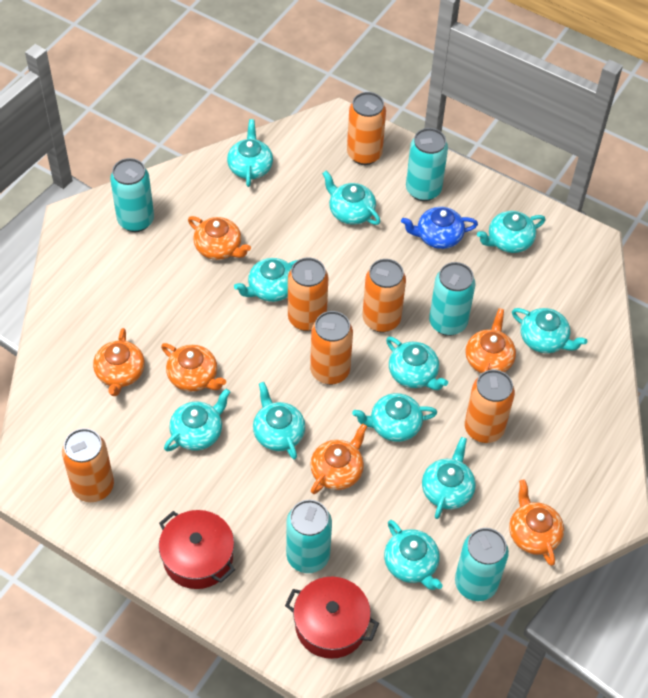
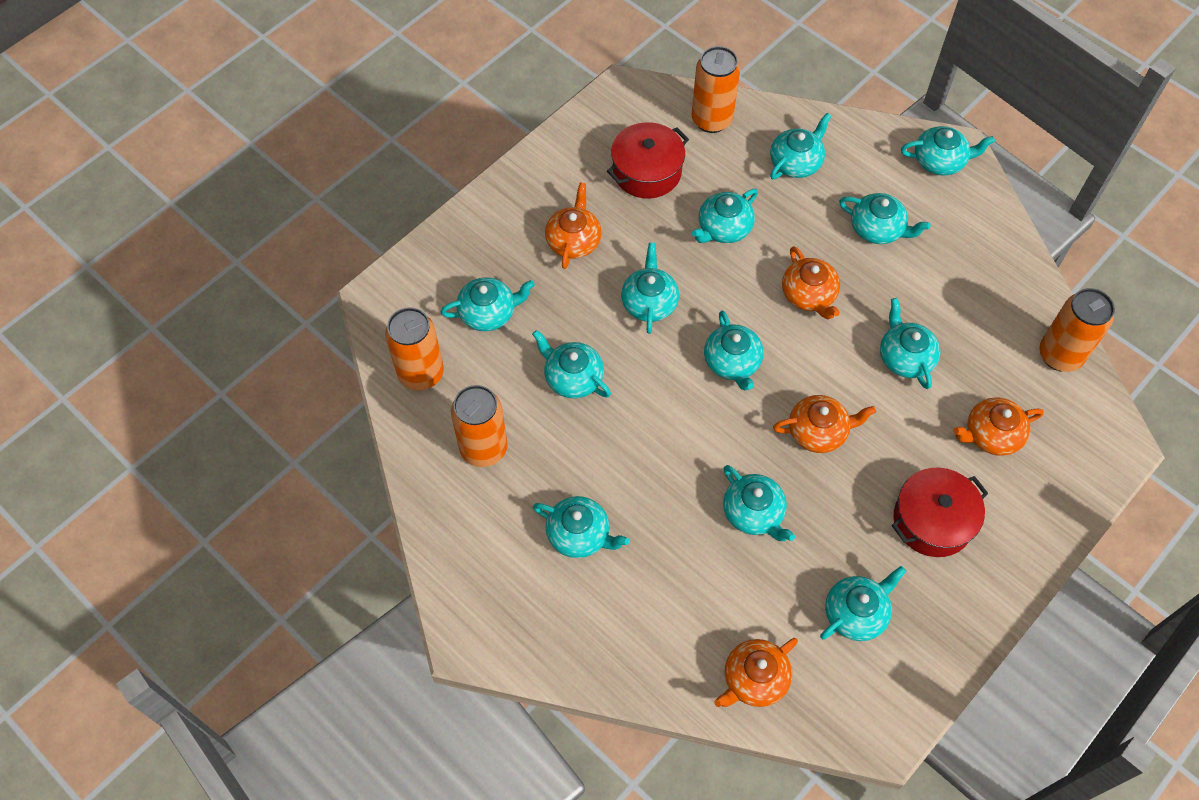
blue teapot: 1 -> 0
orange can: 6 -> 4
orange teapot: 6 -> 5
turquoise can: 5 -> 0
turquoise teapot: 11 -> 12

